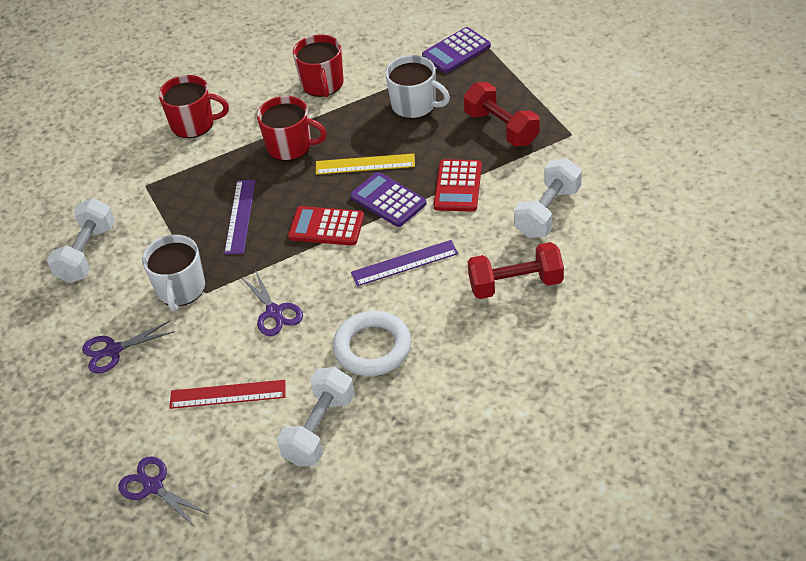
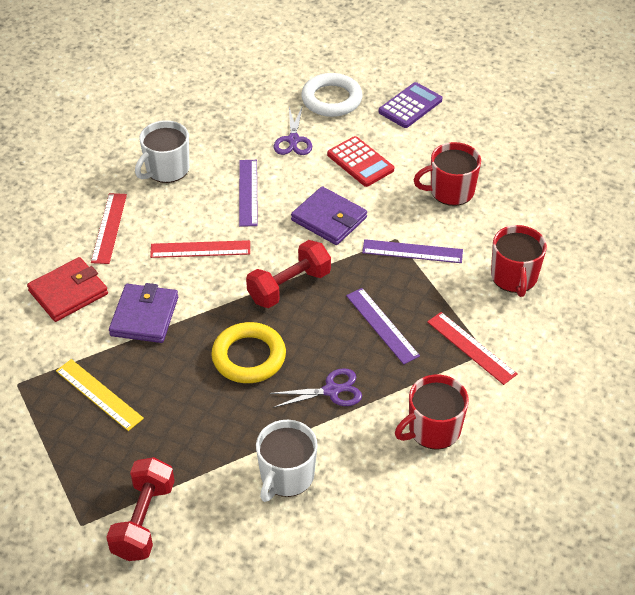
purple calculator: 2 -> 1
purple ruler: 2 -> 3
purple scissors: 3 -> 2
purple wallet: 0 -> 2
red calculator: 2 -> 1
red ruler: 1 -> 3
red wallet: 0 -> 1
white dumbbell: 3 -> 0
yellow ring: 0 -> 1

